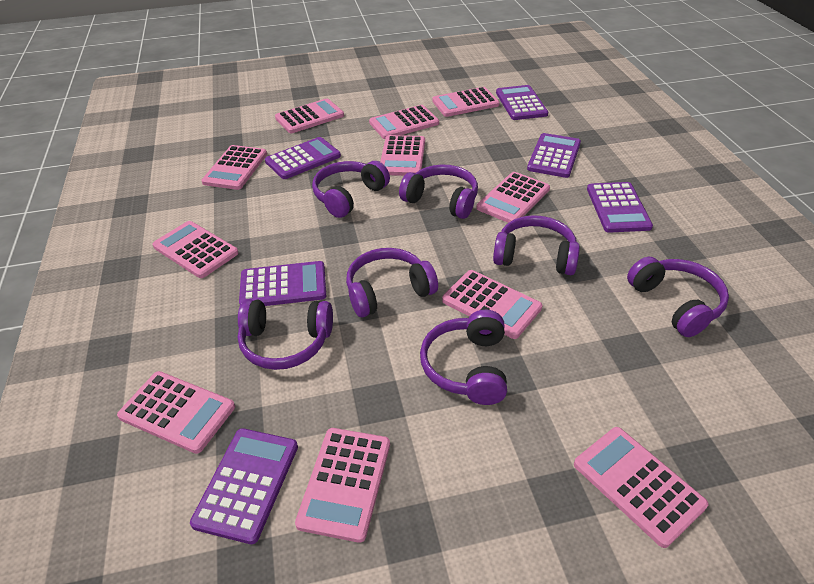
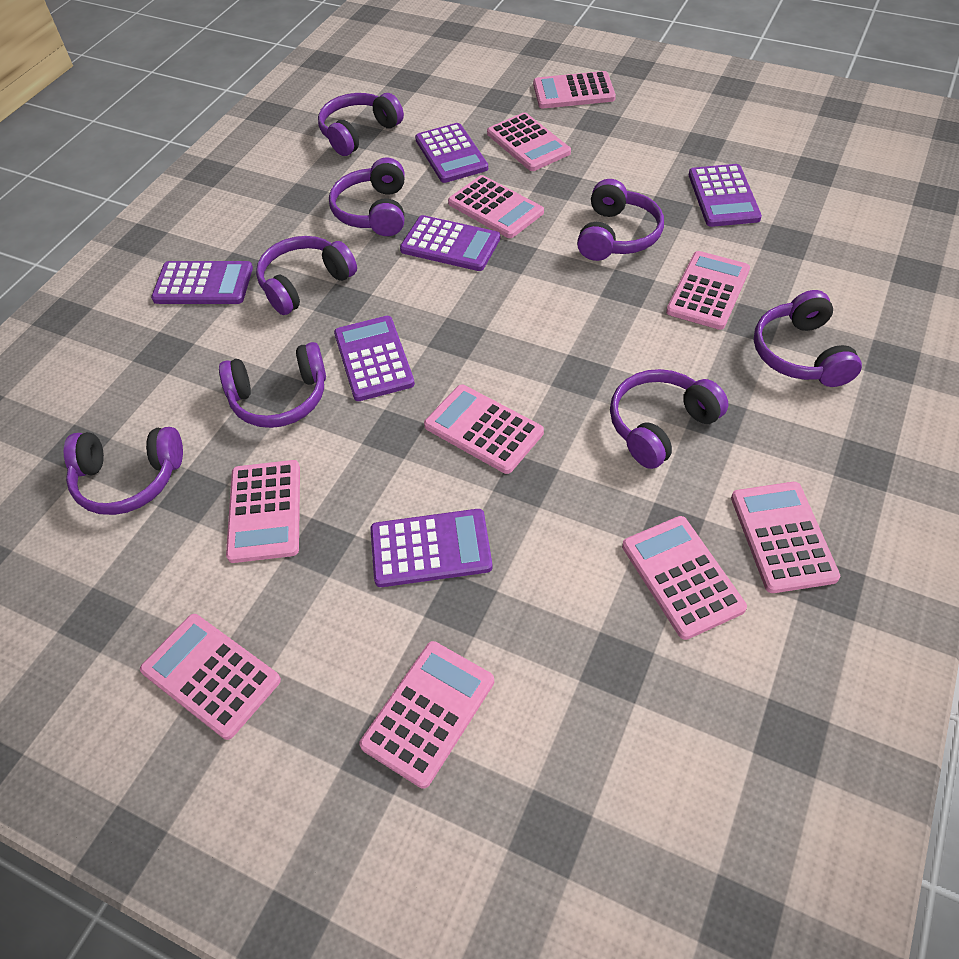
pink calculator: 11 -> 10
purple headphones: 7 -> 8

